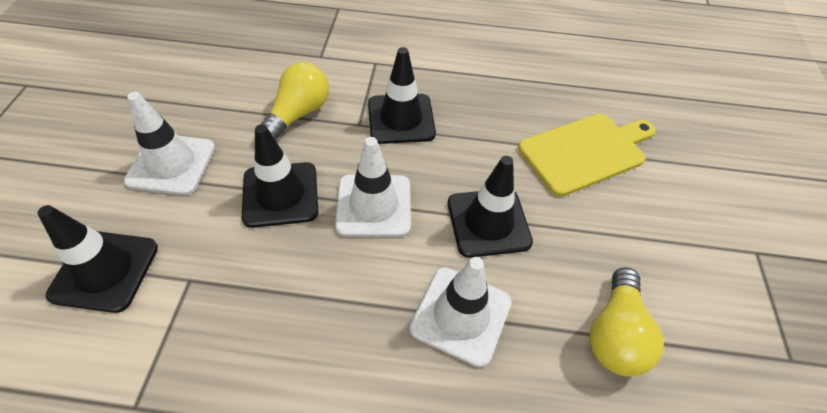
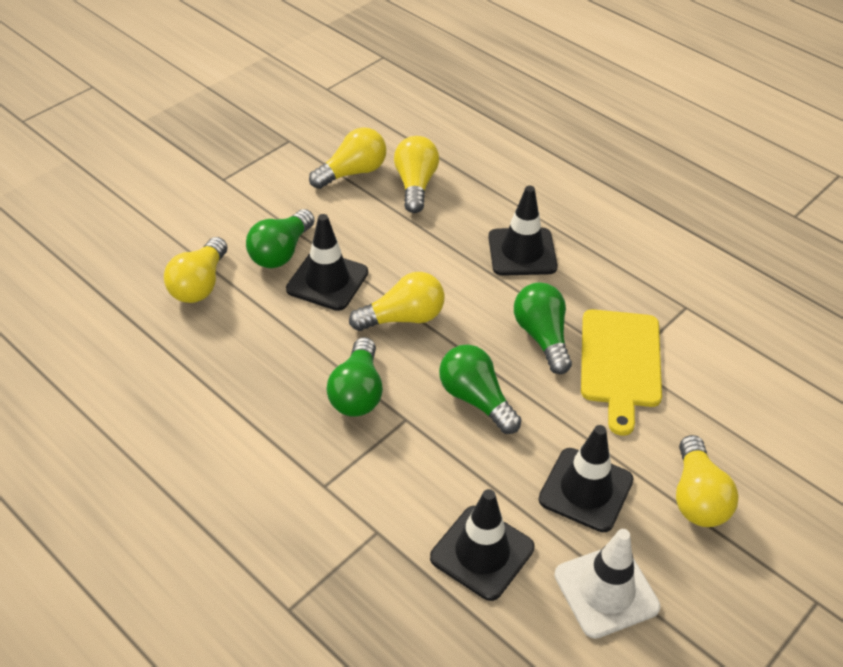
green light bulb: 0 -> 4
white traffic cone: 3 -> 1
yellow light bulb: 2 -> 5

